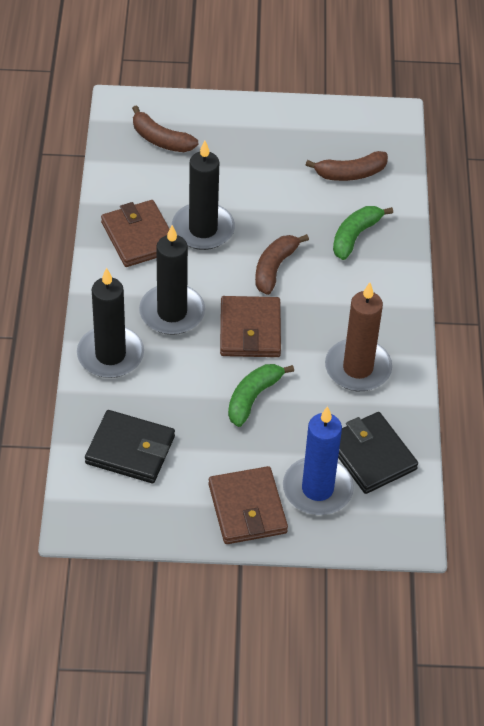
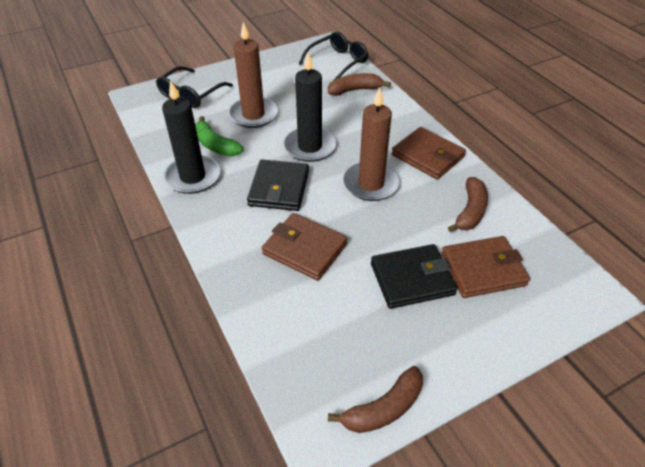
black candle: 3 -> 2
black glasses: 0 -> 2
blue candle: 1 -> 0
brown candle: 1 -> 2
green banana: 2 -> 1

